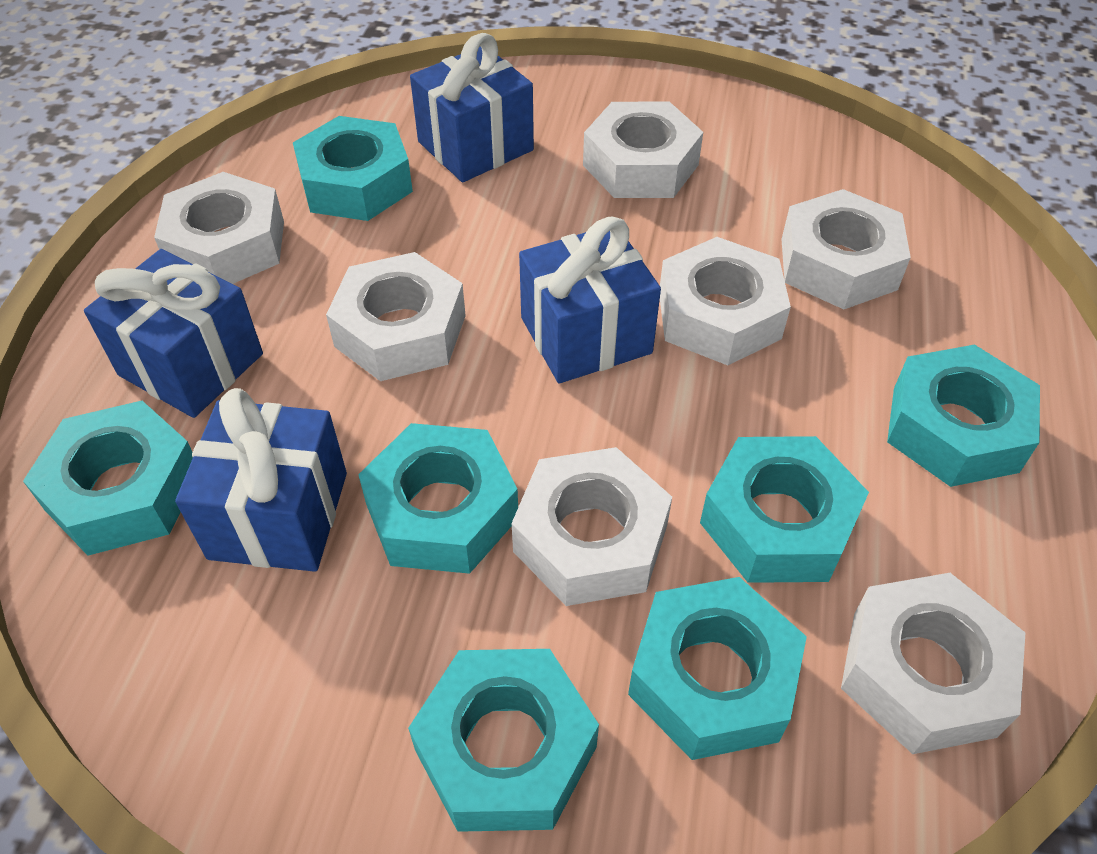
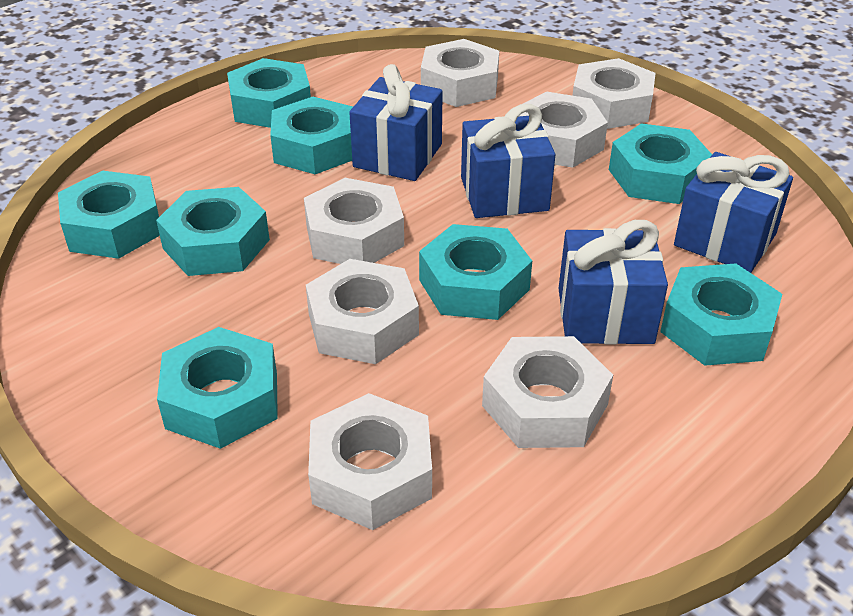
turquoise nut: 7 -> 8

